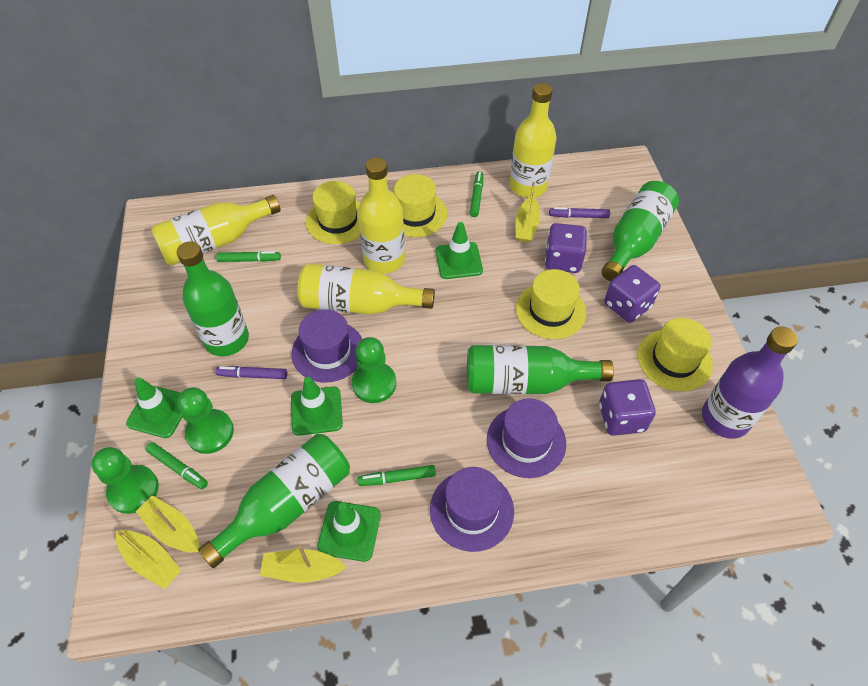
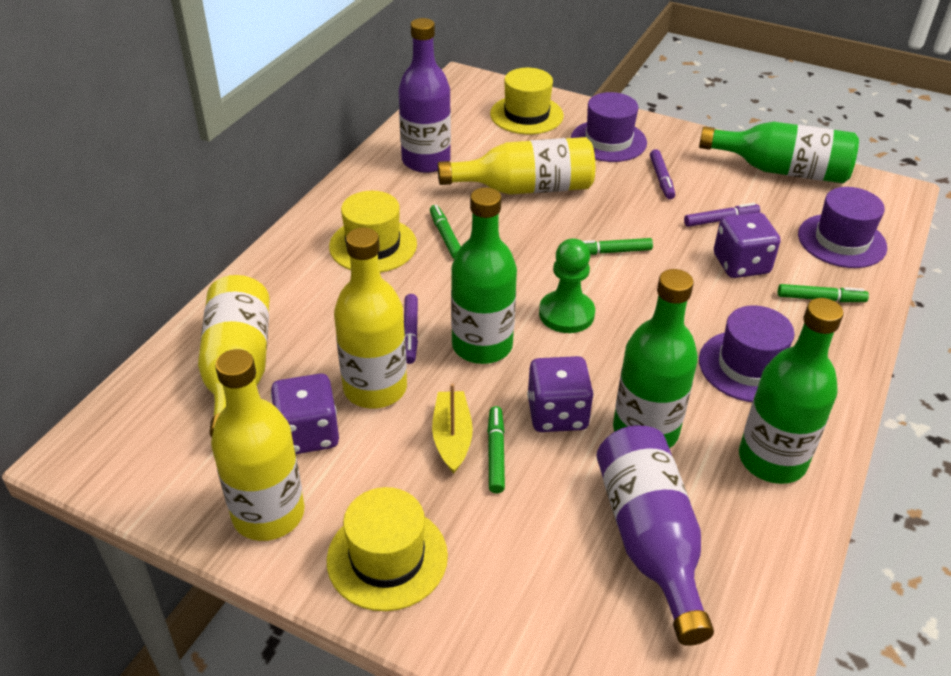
green pawn: 3 -> 1
green traffic cone: 4 -> 0
purple bottle: 1 -> 2
purple marker: 2 -> 3
yellow boat: 4 -> 1
yellow hat: 4 -> 3

